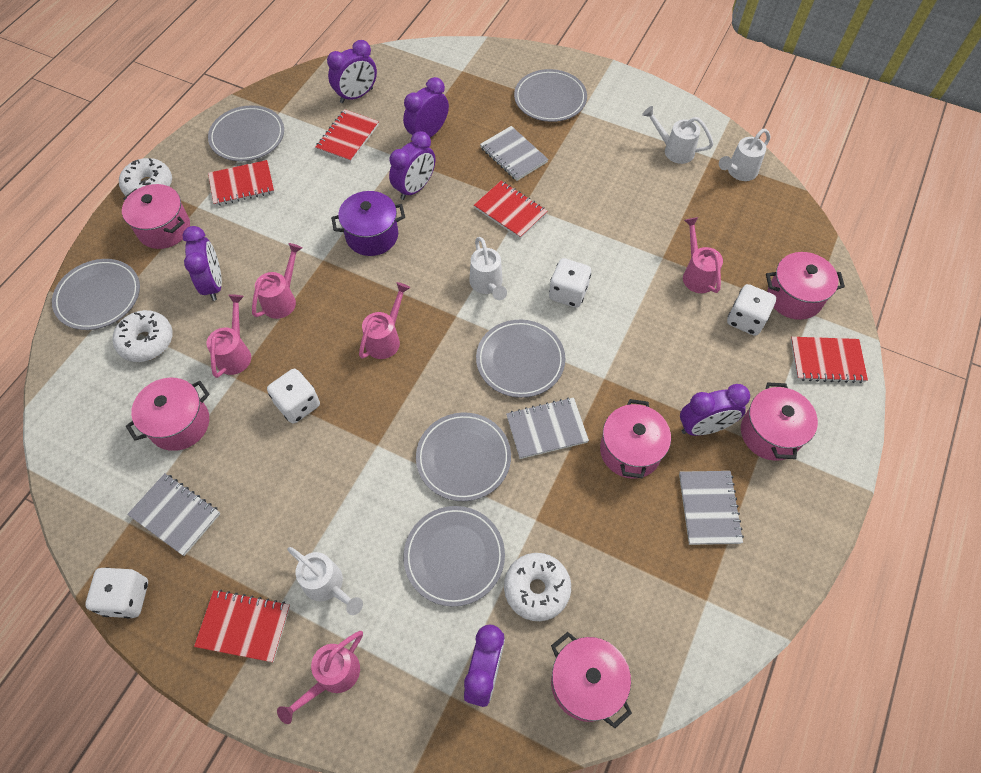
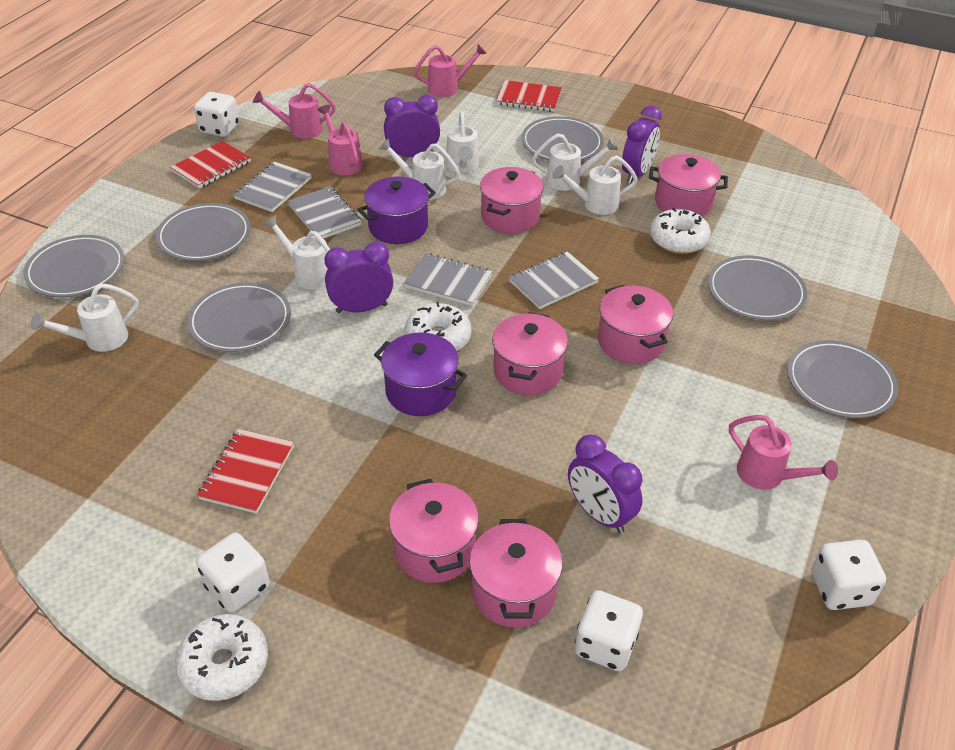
pink watering can: 5 -> 4
purple clock: 6 -> 4
purple pot: 1 -> 2
red notebook: 5 -> 3
white watering can: 4 -> 6

